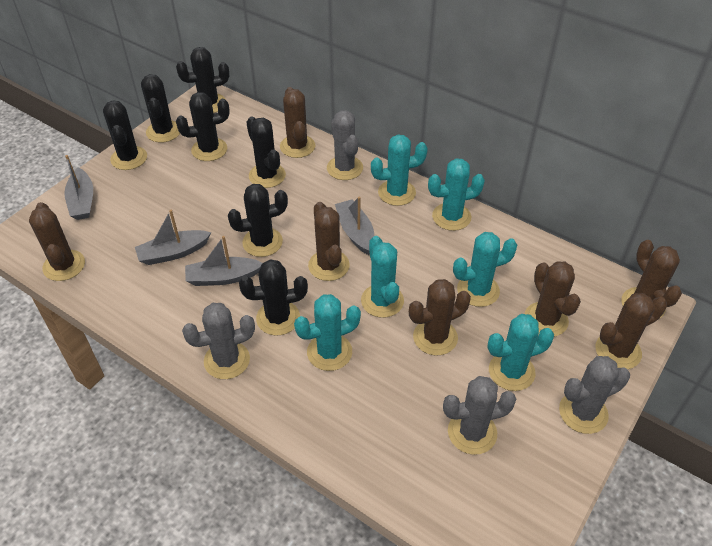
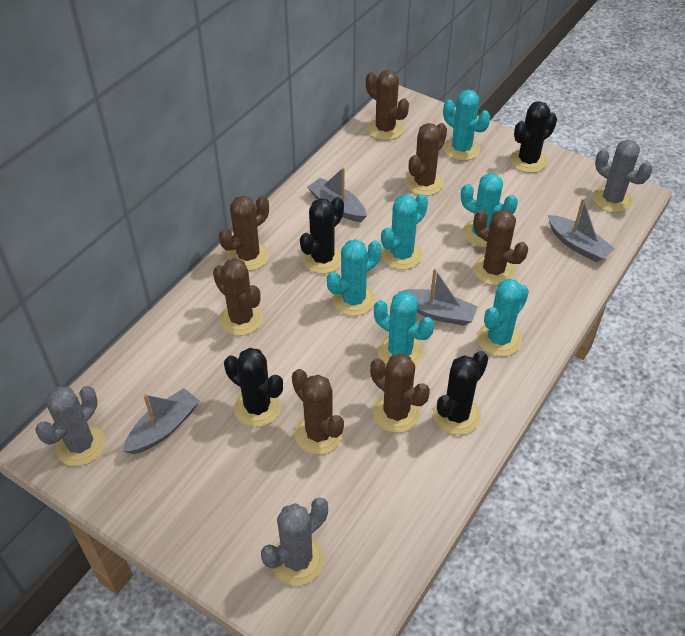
black cactus: 7 -> 4
grey cactus: 4 -> 3

